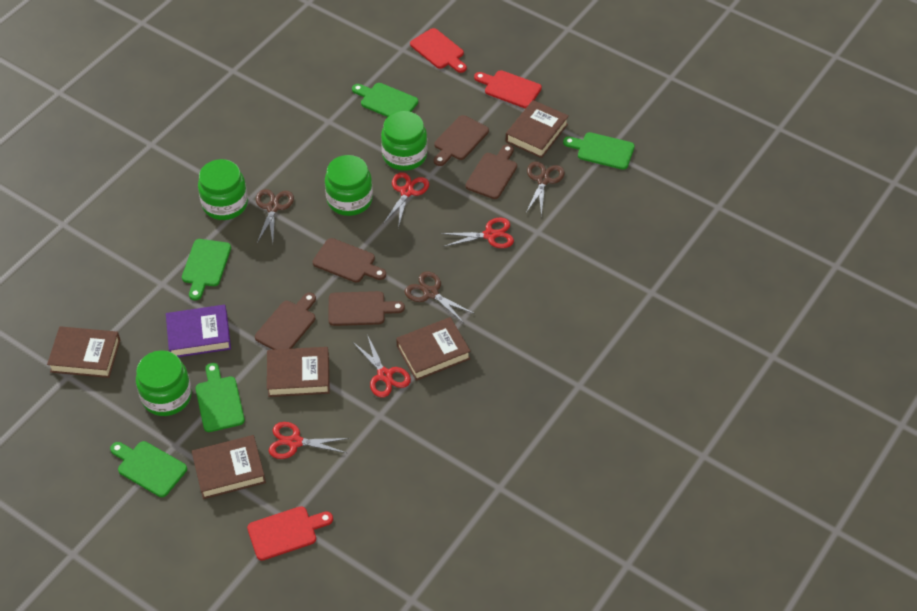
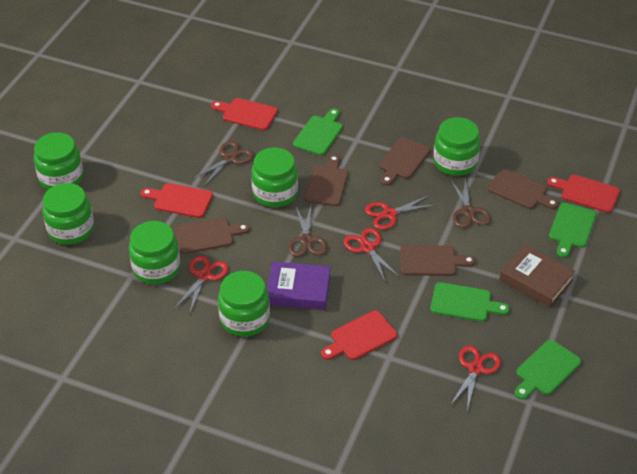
brown book: 5 -> 1
green cutting board: 5 -> 4
green jar: 4 -> 6
red cutting board: 3 -> 4

